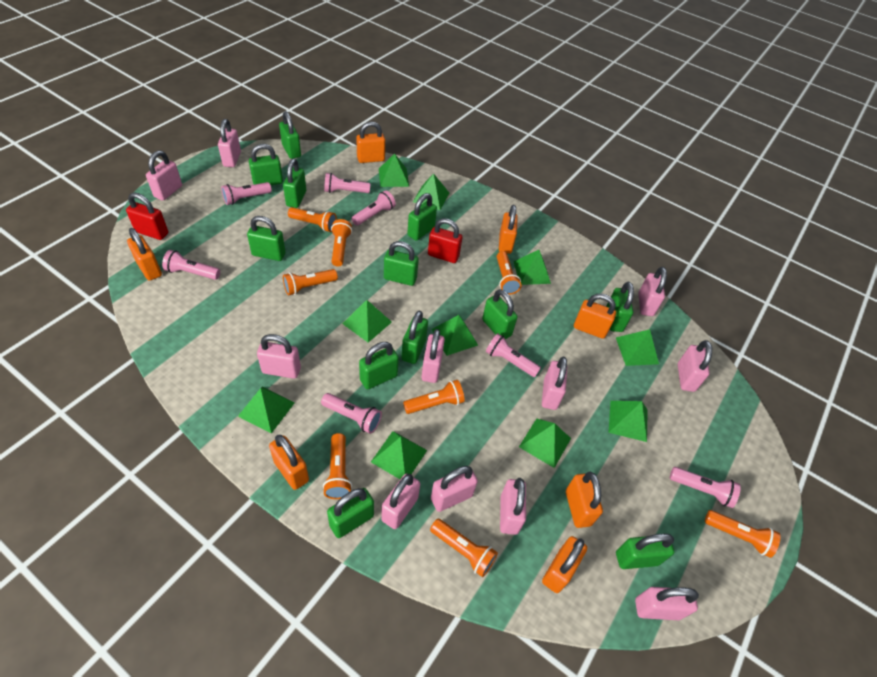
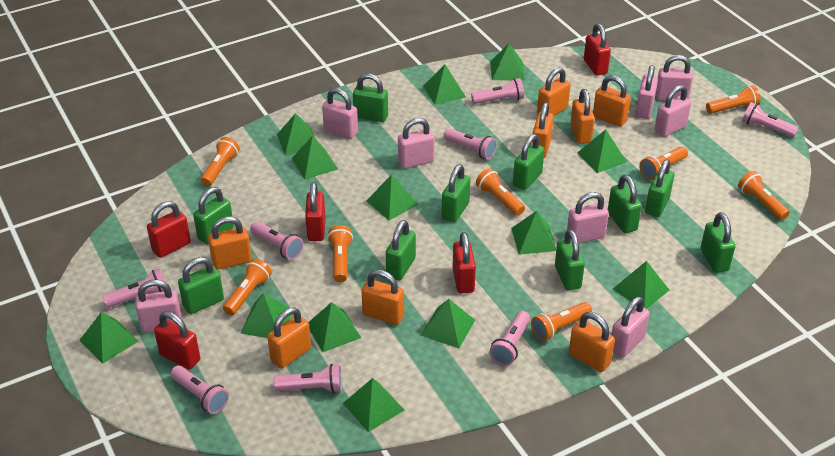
green padlock: 12 -> 10
green pyramid: 10 -> 13
orange padlock: 7 -> 8
pink flashlight: 7 -> 8
pink padlock: 11 -> 8
red padlock: 2 -> 5

